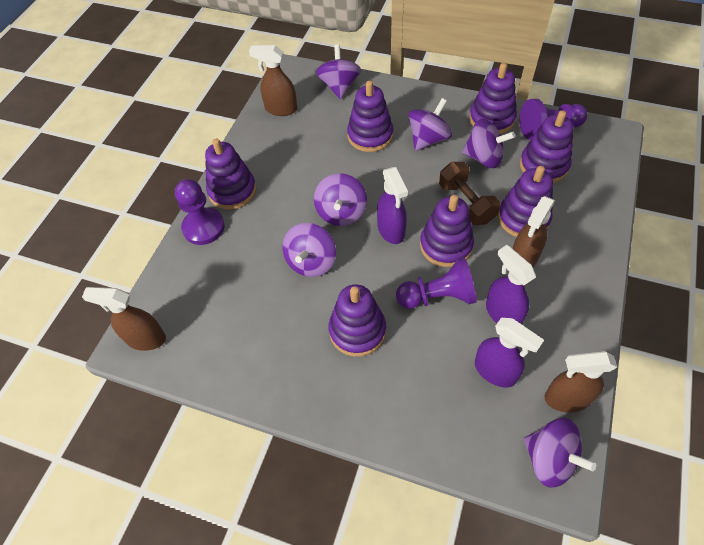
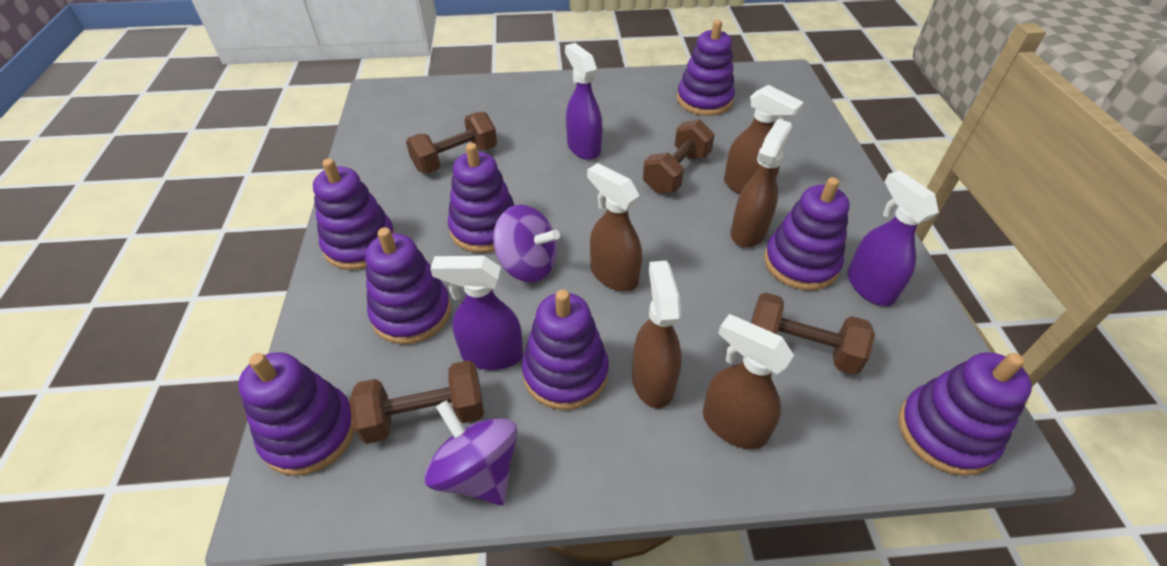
brown dumbbell: 1 -> 4
brown spray bottle: 4 -> 5
purple pawn: 3 -> 0
purple spinning top: 6 -> 2
purple stacking toy: 7 -> 8

